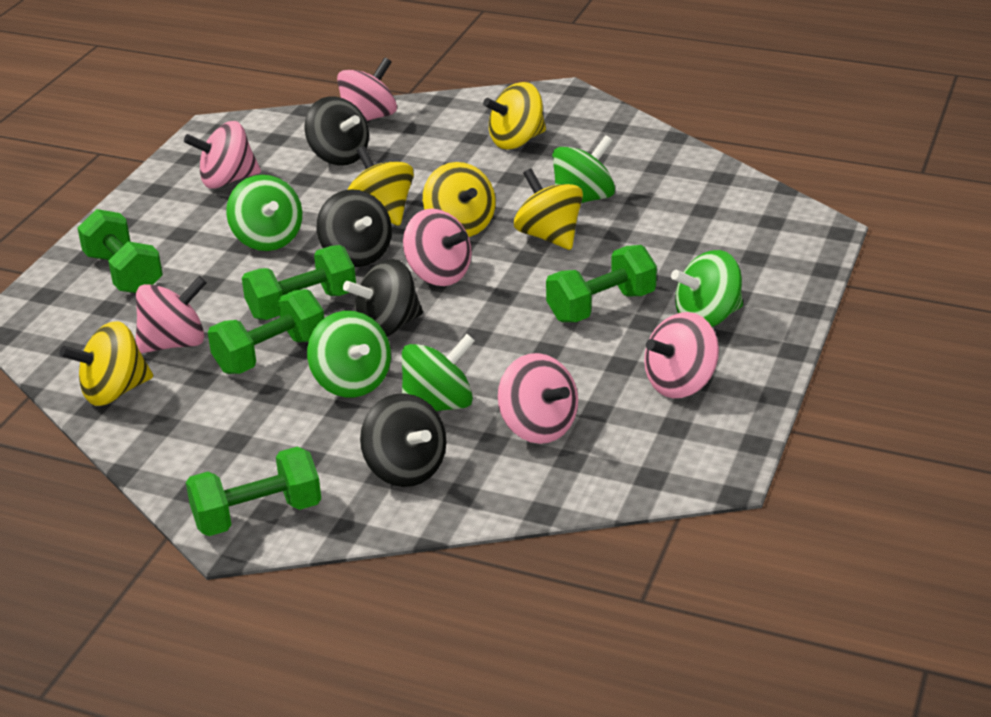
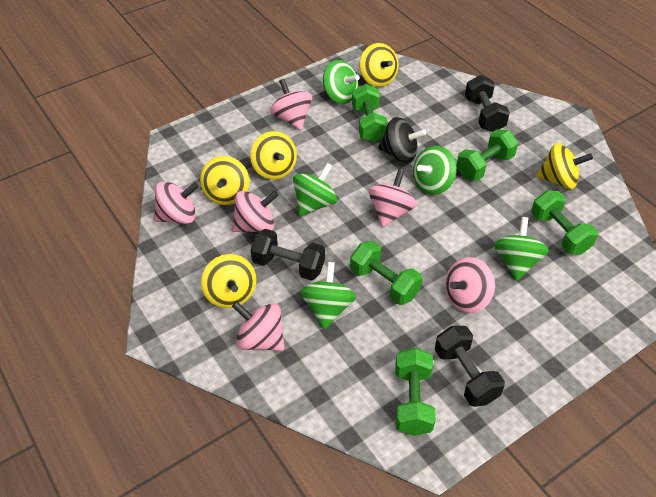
black dumbbell: 0 -> 3
black spinning top: 4 -> 1

